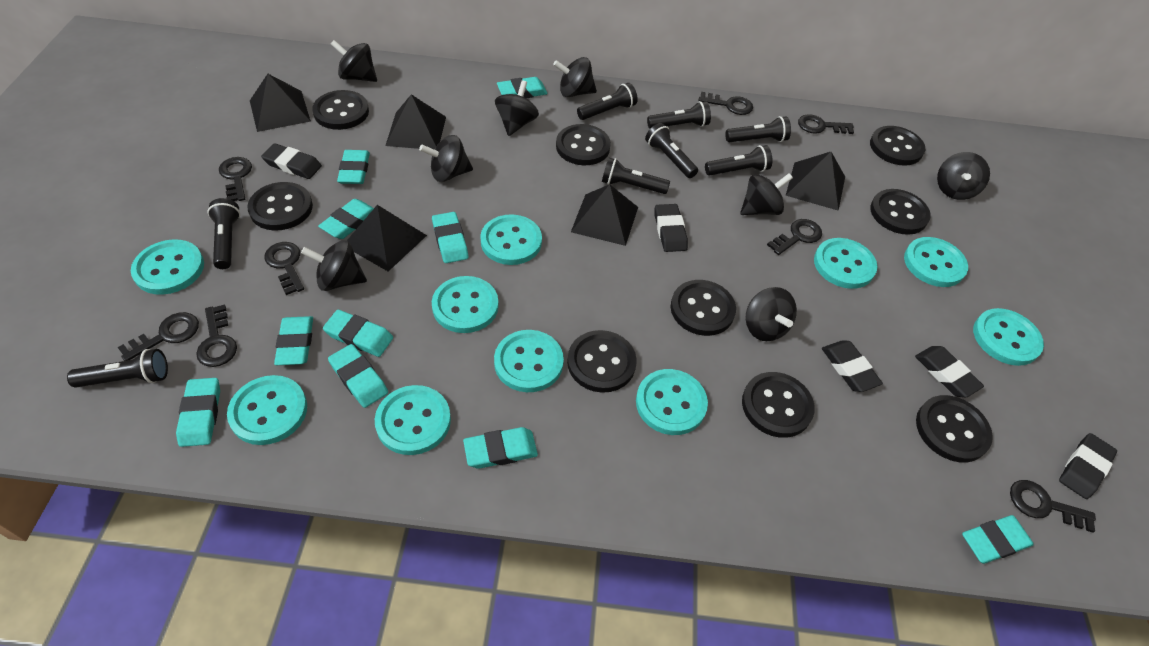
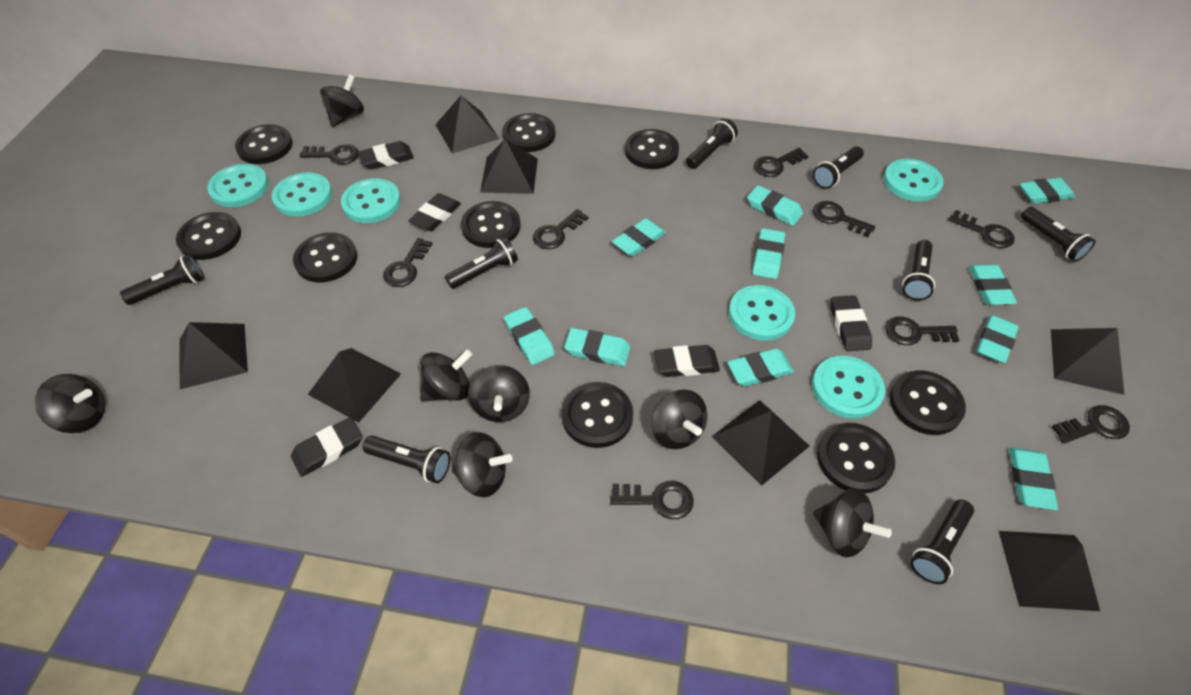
black key: 8 -> 9
black pyramid: 5 -> 7
black spinning top: 8 -> 7
turquoise button: 10 -> 6

